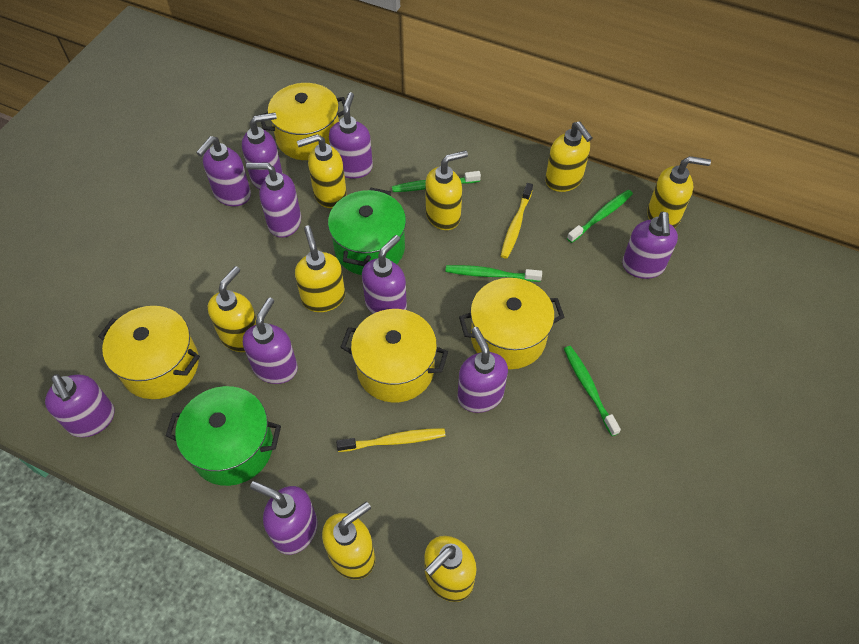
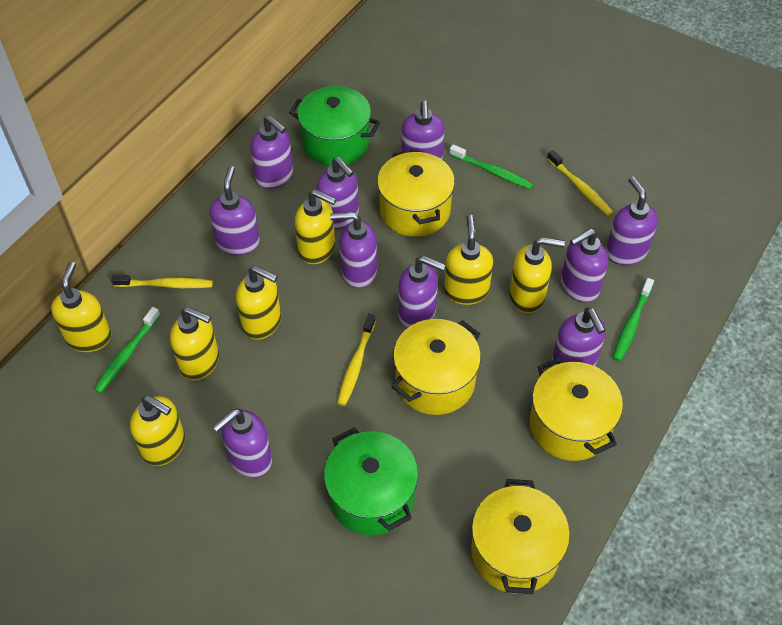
green toothbrush: 4 -> 3
yellow soap dispenser: 8 -> 7
yellow toothbrush: 2 -> 3

